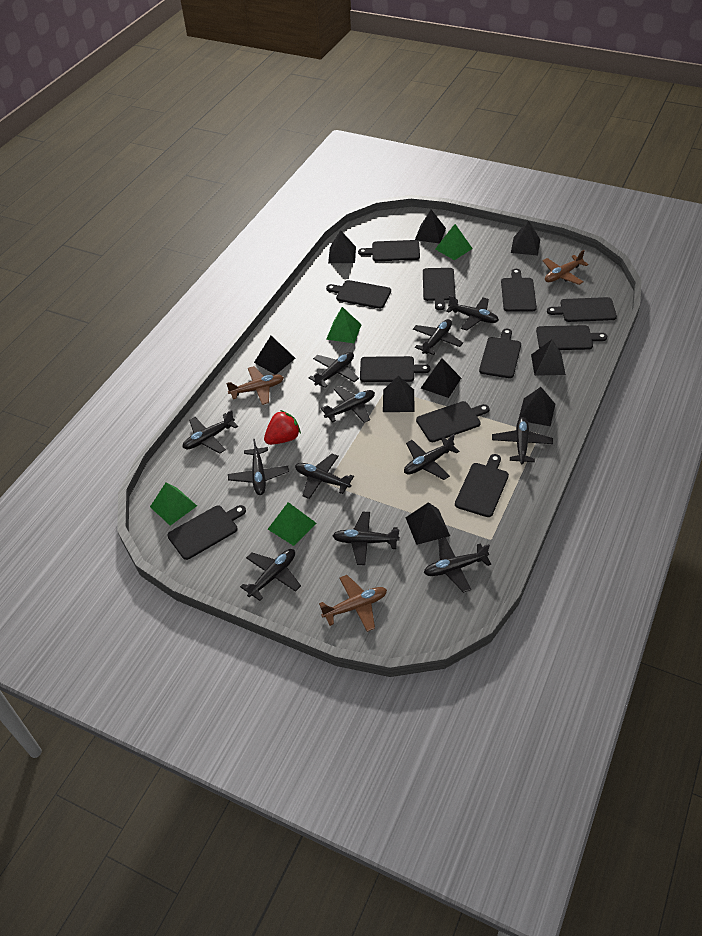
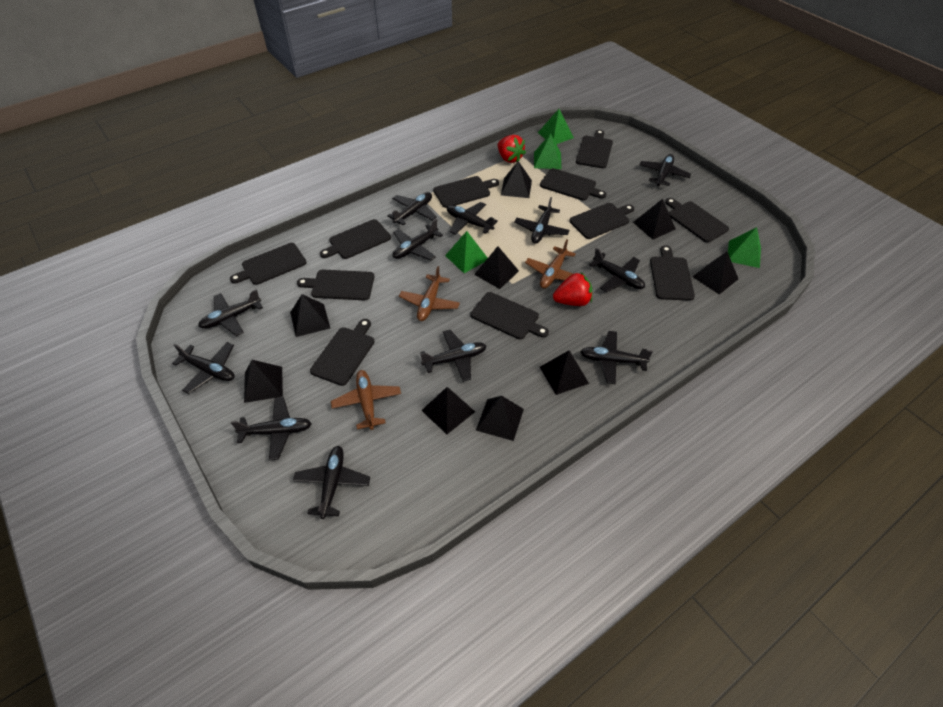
red strawberry: 1 -> 2

